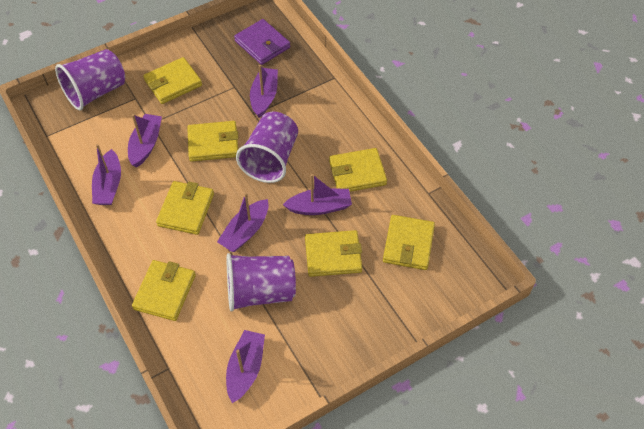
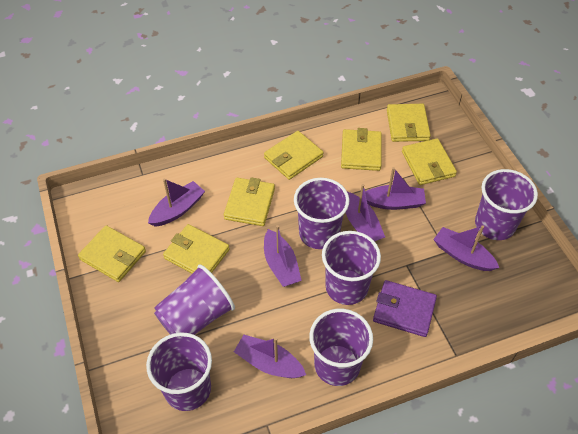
purple cup: 3 -> 6

